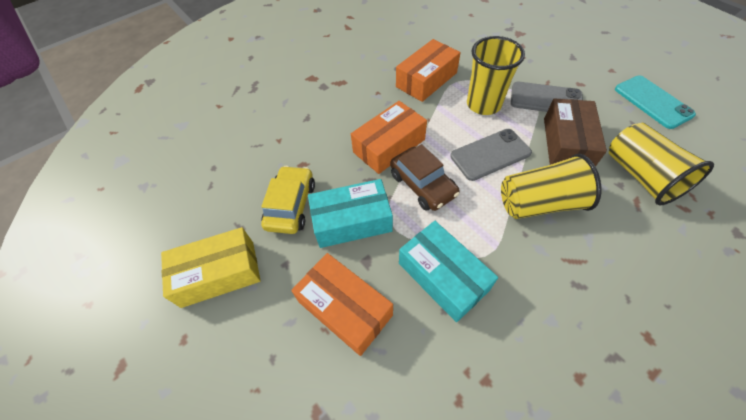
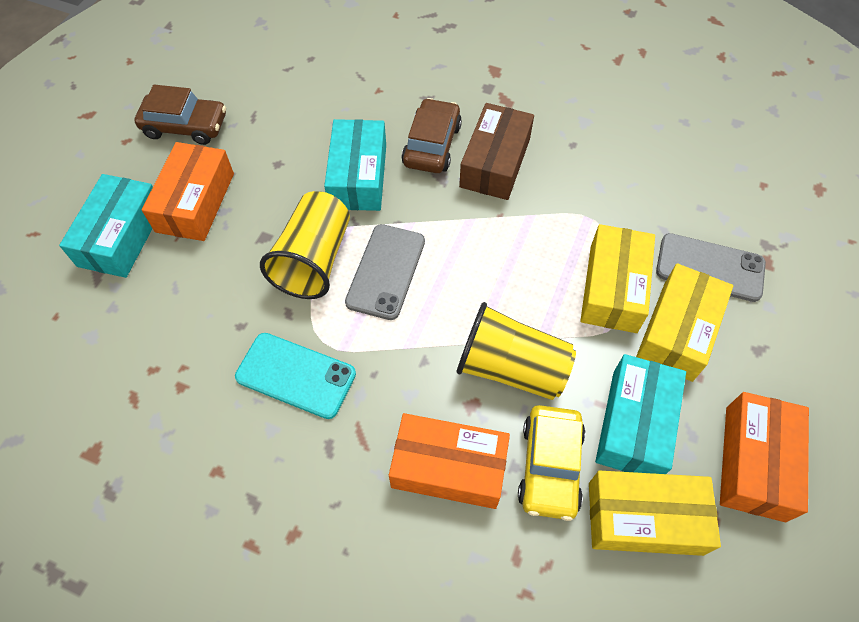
brown car: 1 -> 2
turquoise box: 2 -> 3
yellow box: 1 -> 3
yellow cup: 3 -> 2

